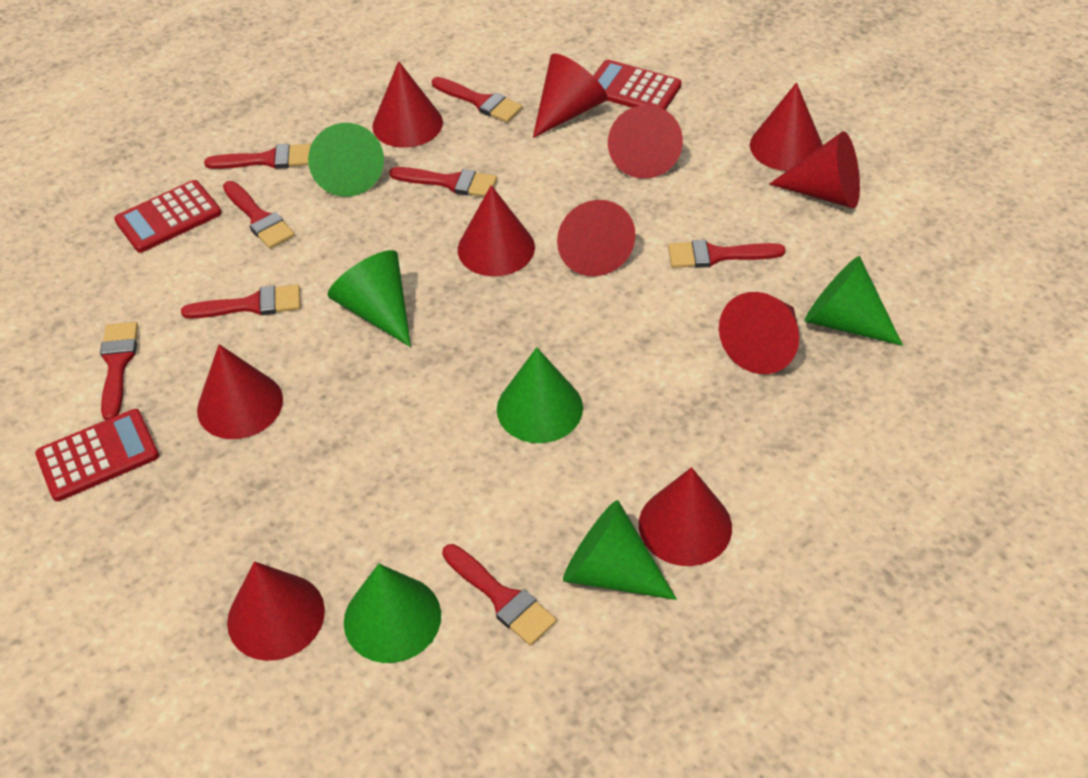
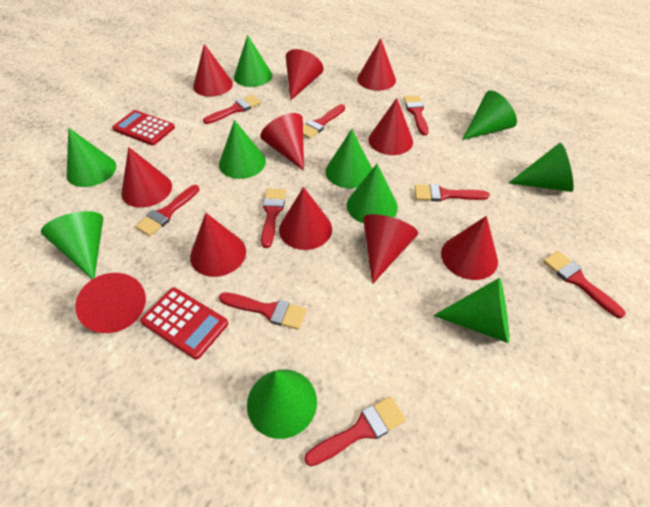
green cone: 6 -> 10
red brush: 8 -> 9
red calculator: 3 -> 2

